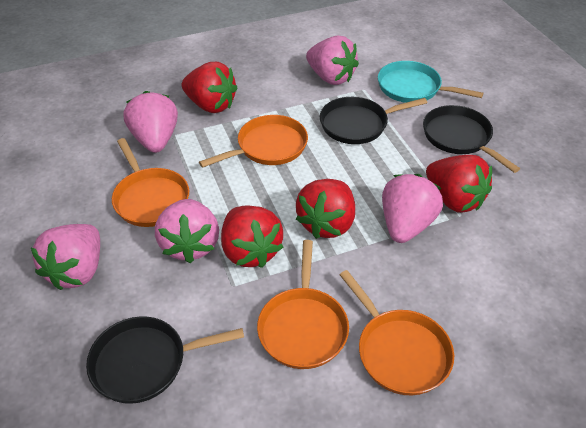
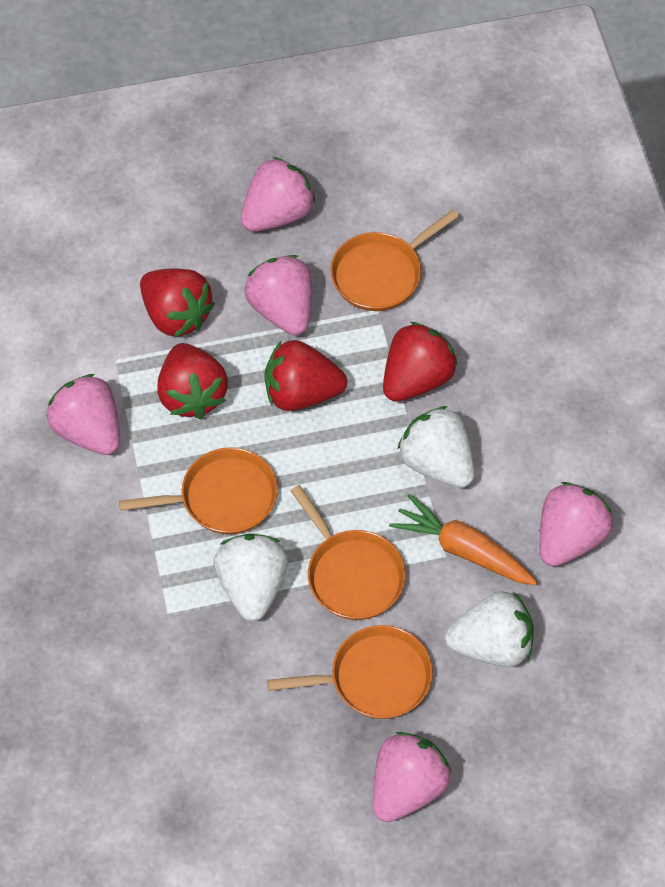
black pan: 3 -> 0
orange carrot: 0 -> 1
turquoise pan: 1 -> 0
white strawberry: 0 -> 3

